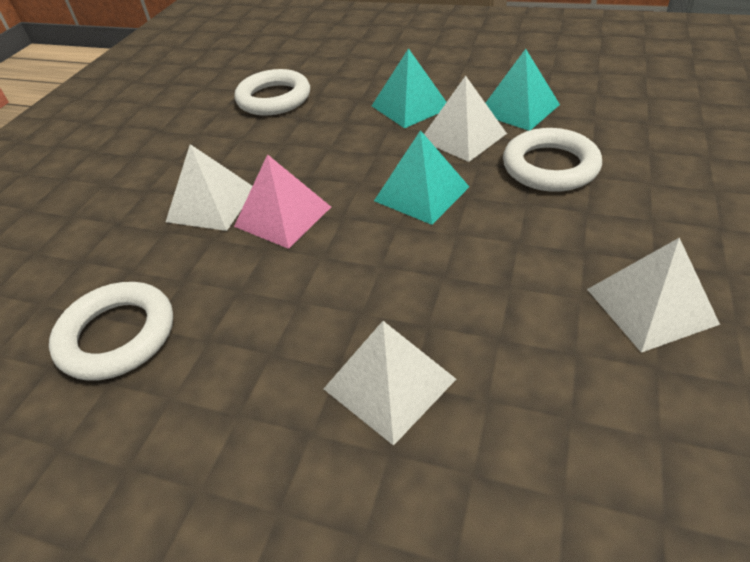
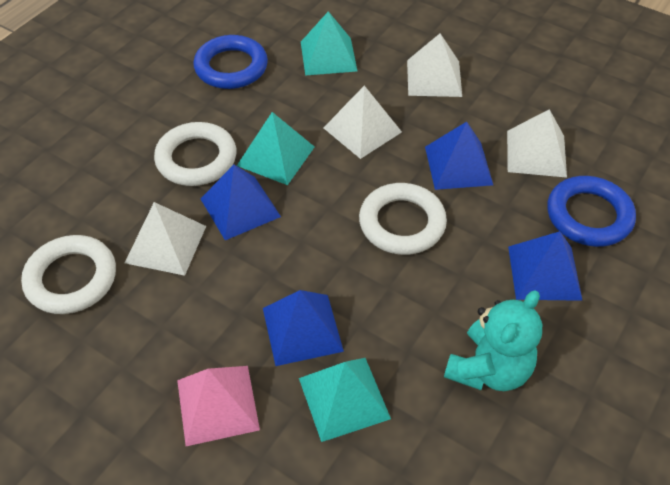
blue pyramid: 0 -> 4
blue ring: 0 -> 2
turquoise teddy bear: 0 -> 1

